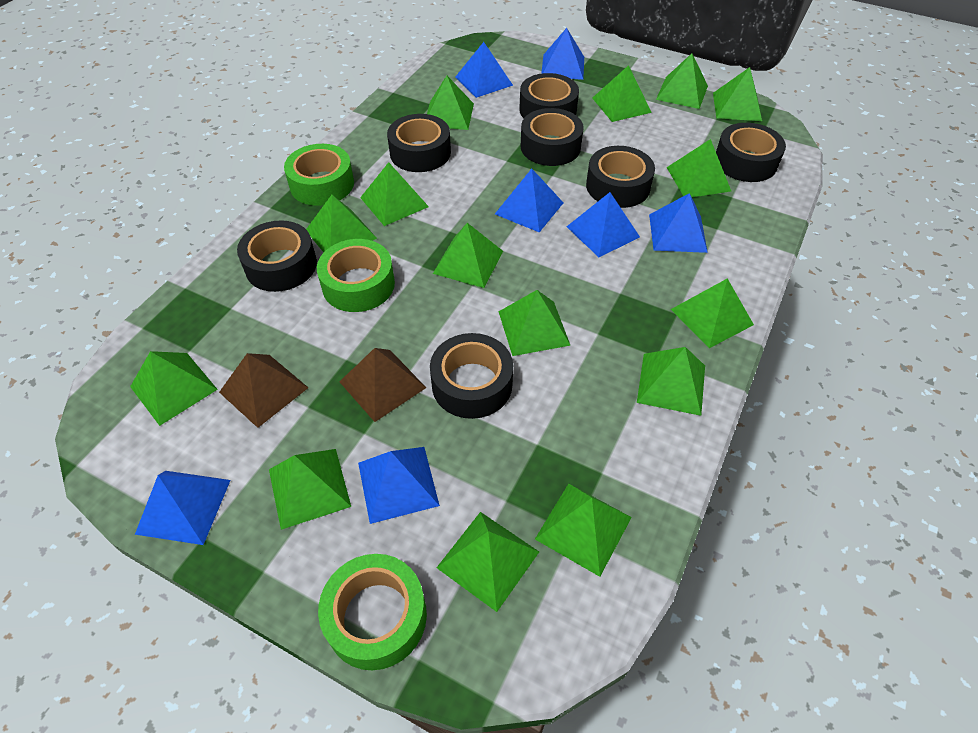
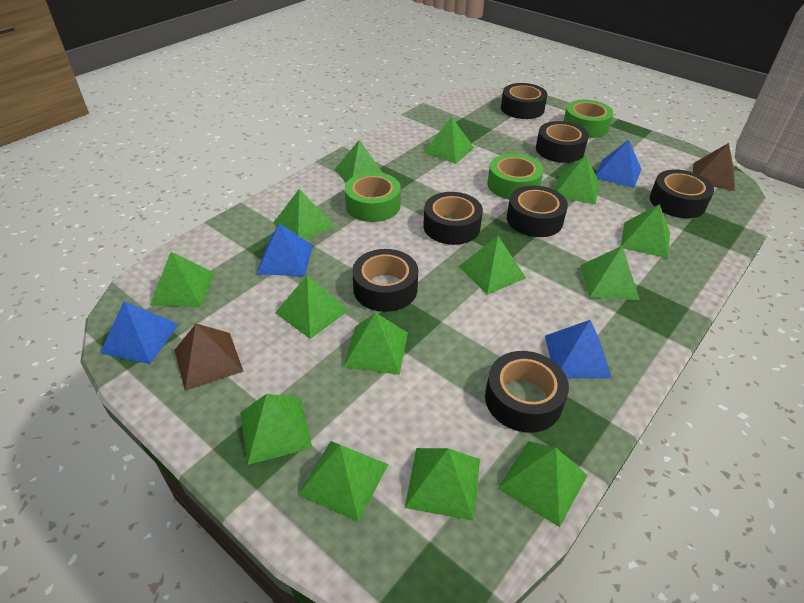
blue pyramid: 7 -> 4
green pyramid: 15 -> 14

